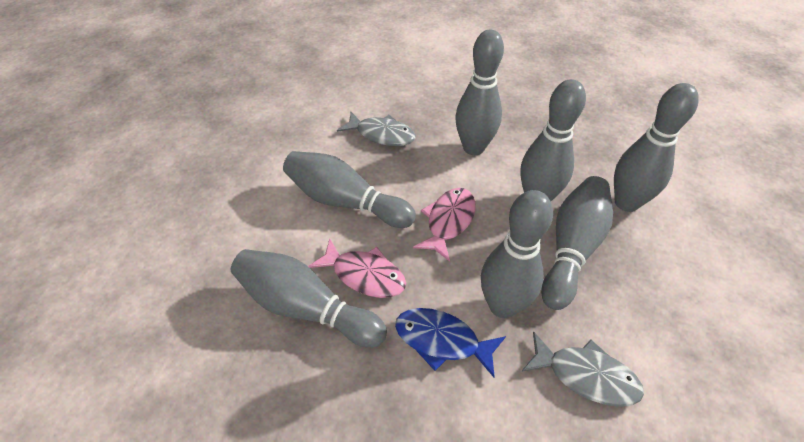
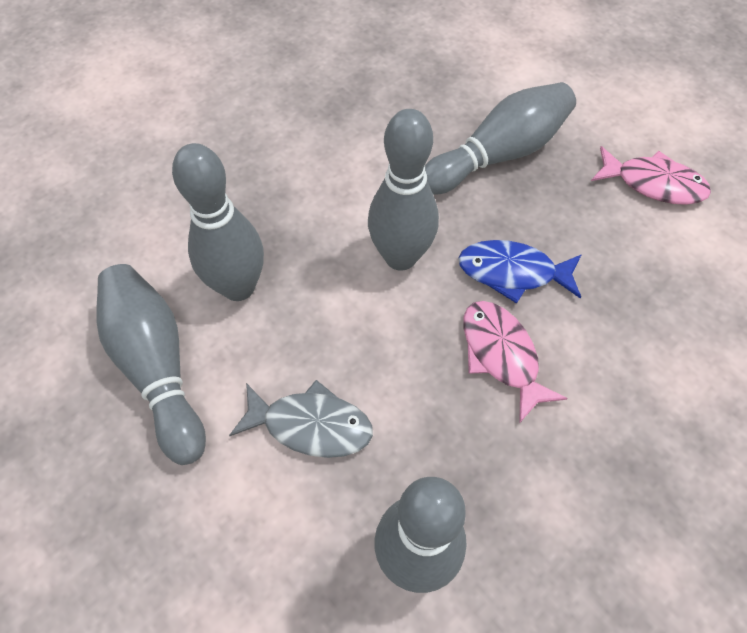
grey bowling pin: 7 -> 5
grey fish: 2 -> 1

